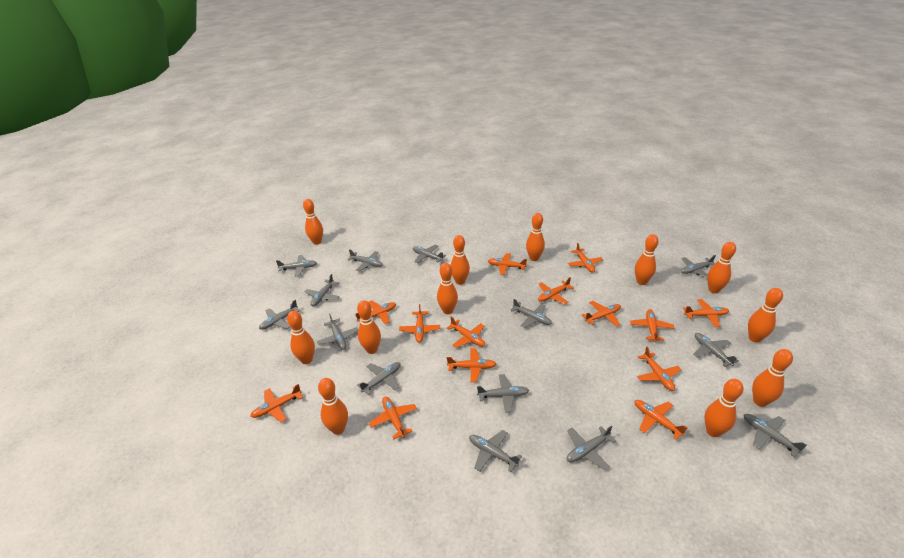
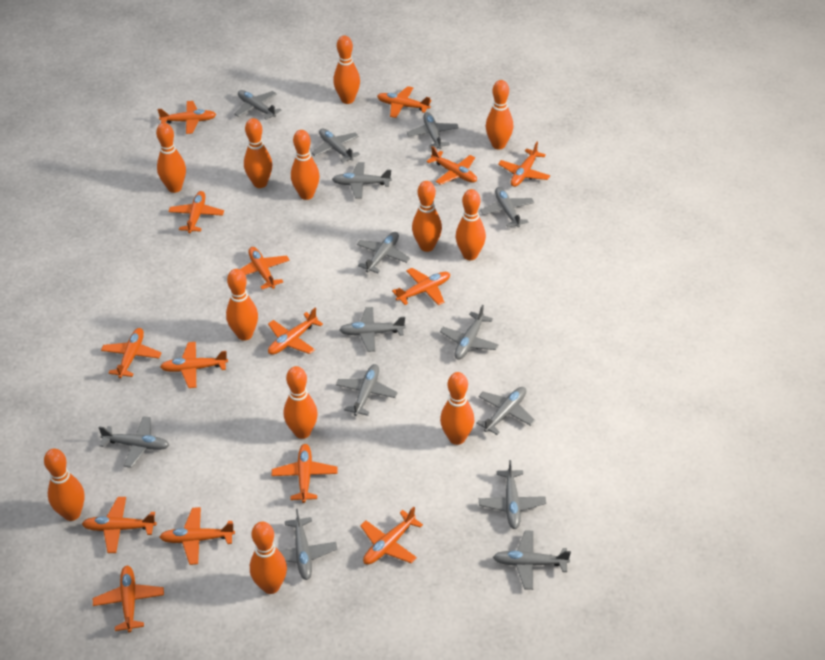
orange plane: 14 -> 15

